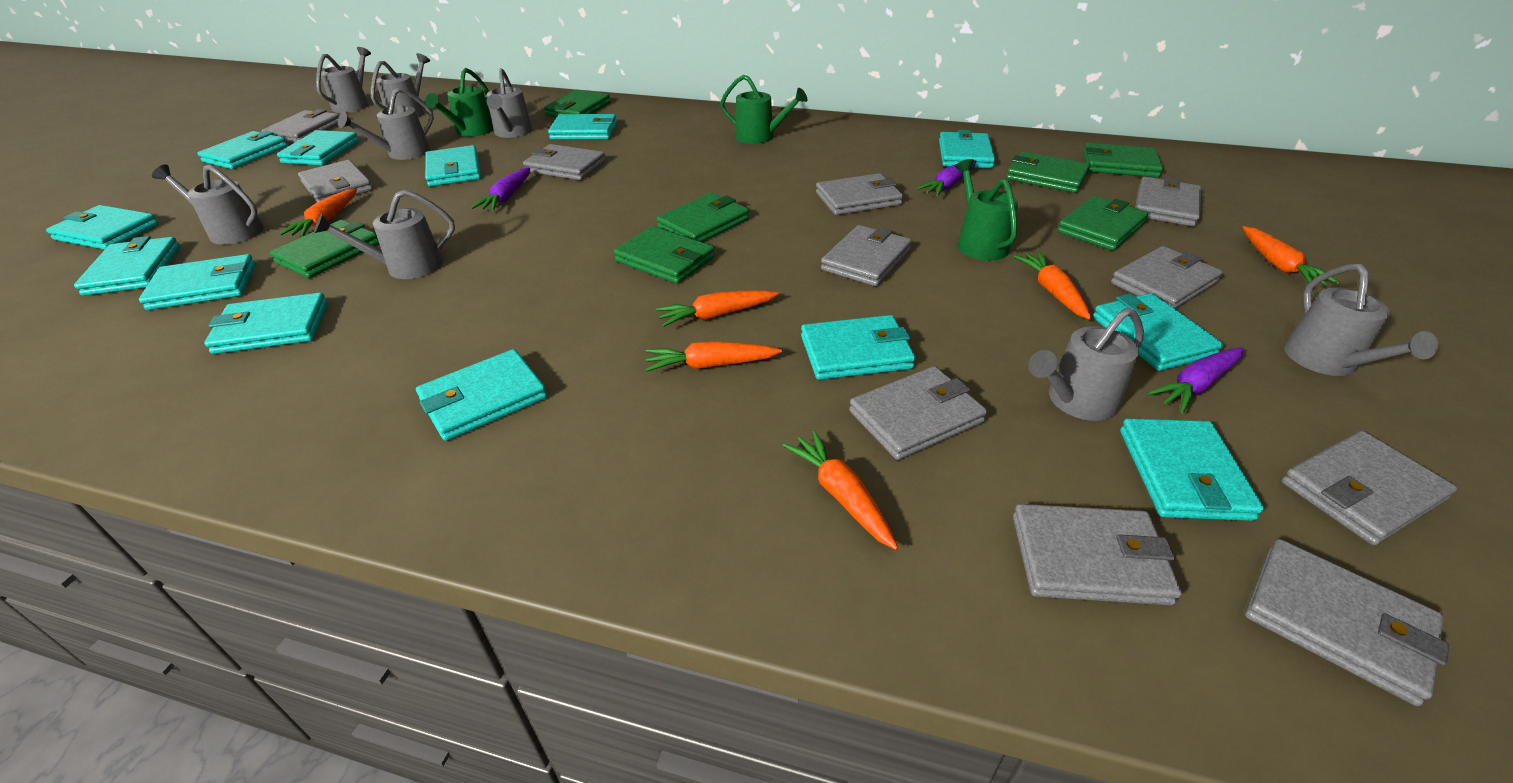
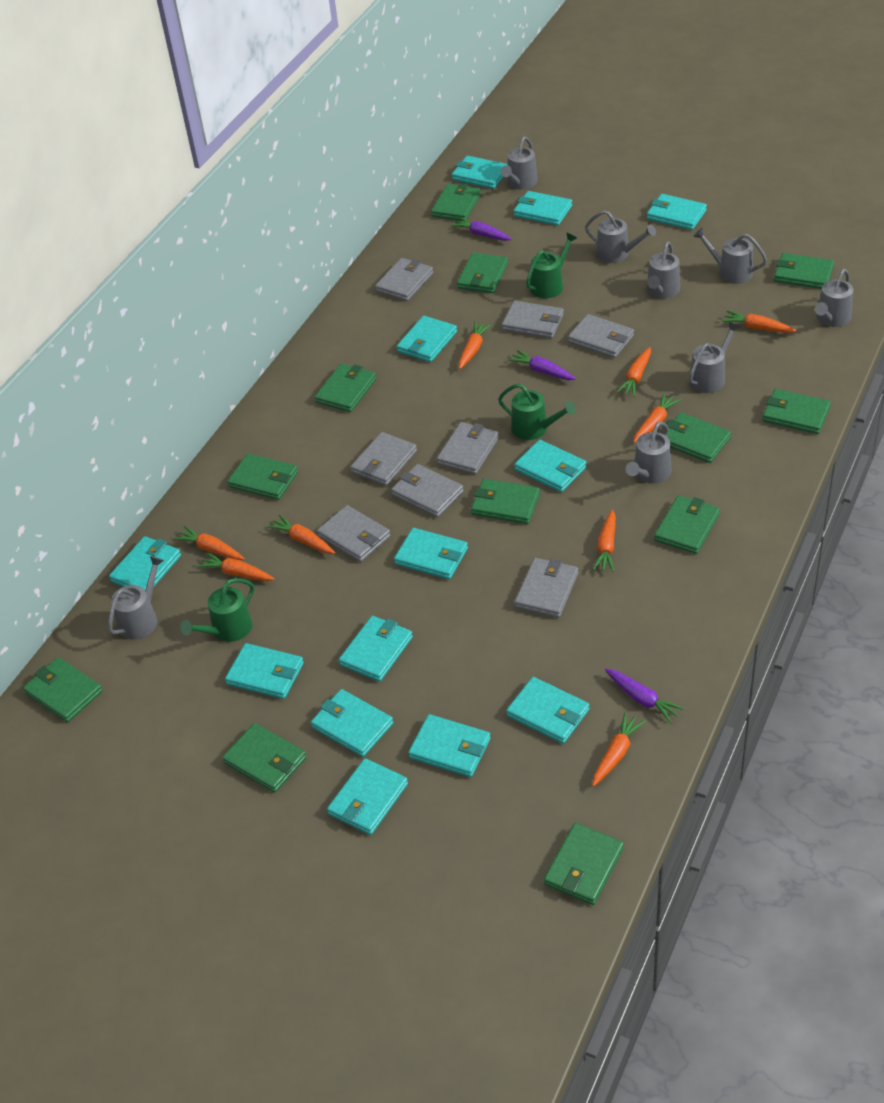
green wallet: 7 -> 12
grey wallet: 11 -> 8
orange carrot: 6 -> 9

